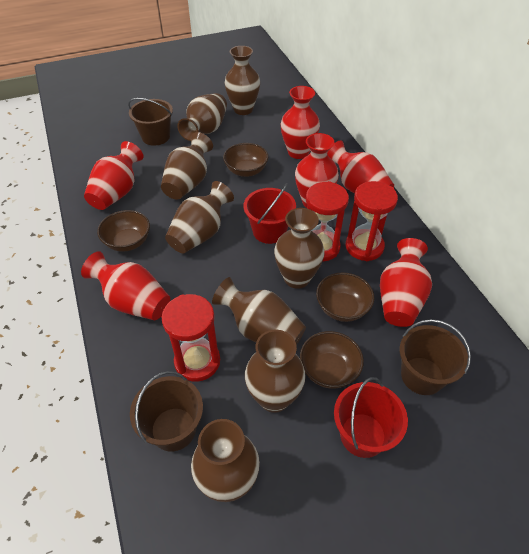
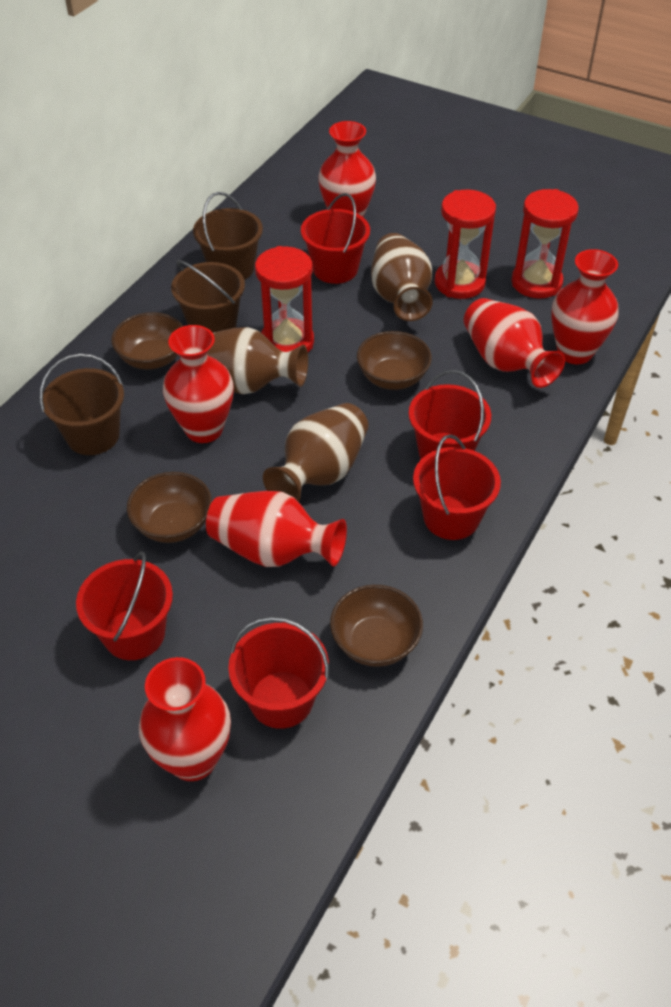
brown vase: 8 -> 3
red bucket: 2 -> 5

